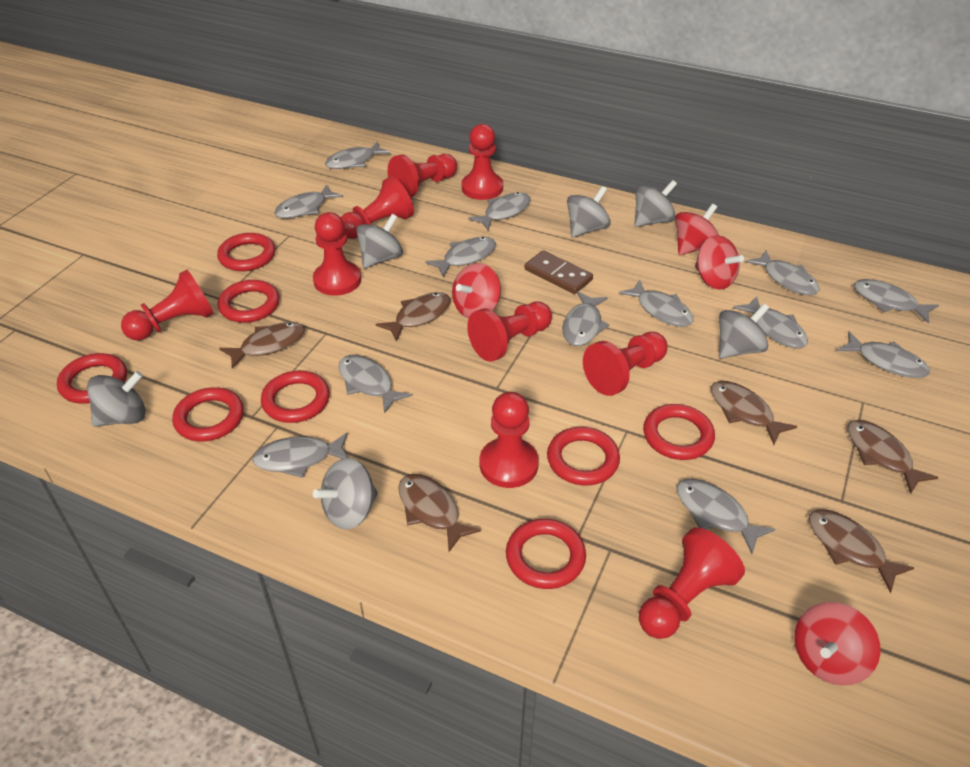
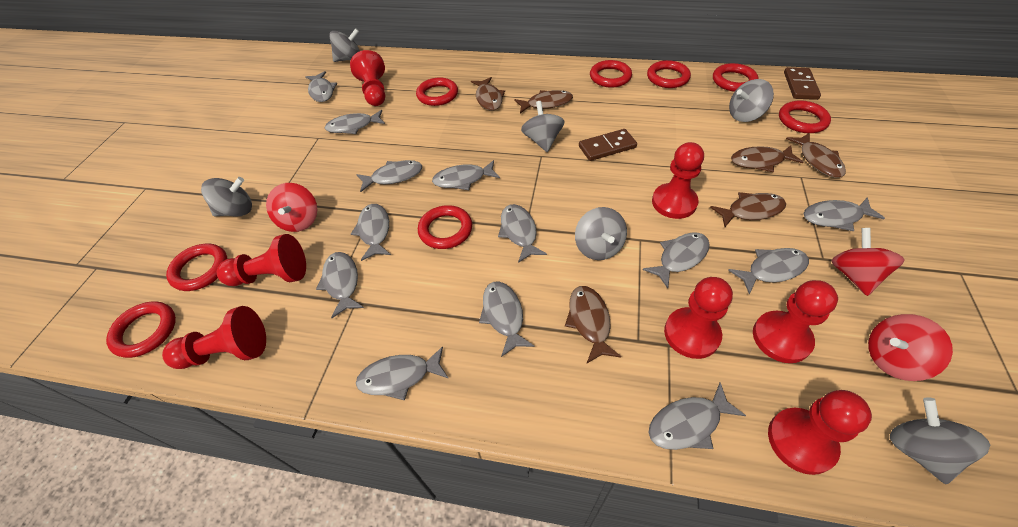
brown domino: 1 -> 2
red pawn: 9 -> 7
red spinning top: 4 -> 3

